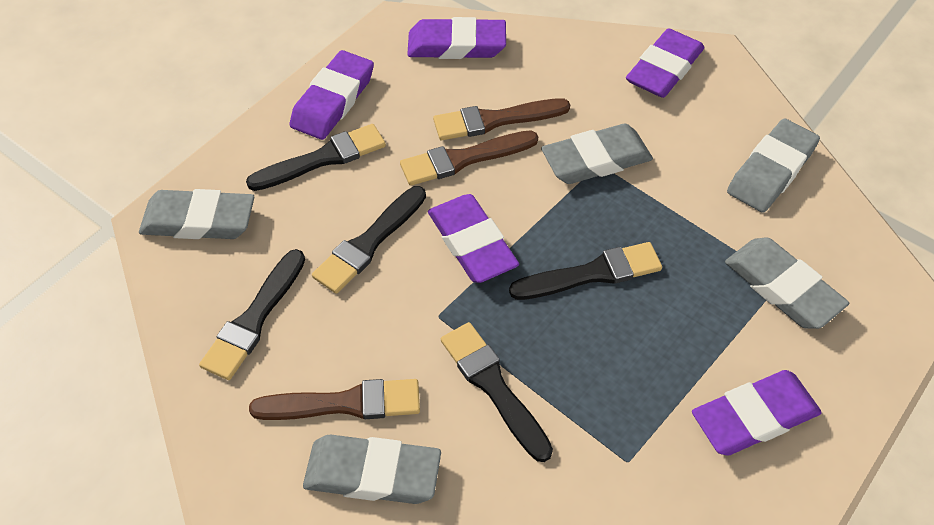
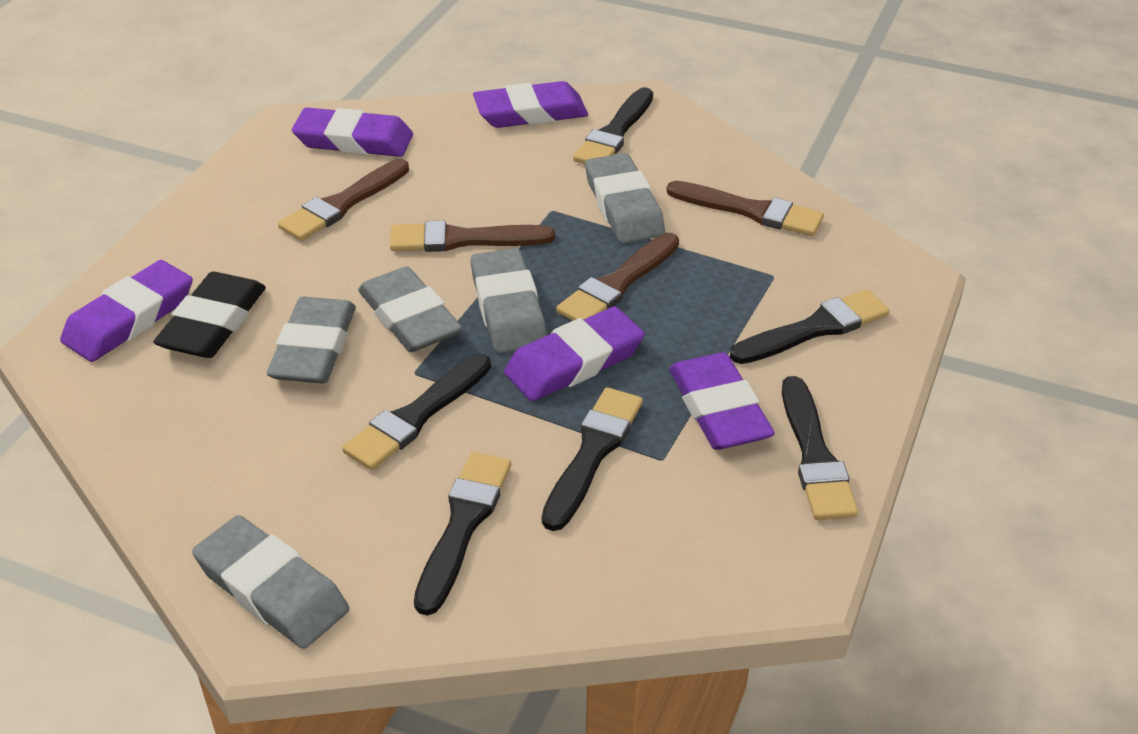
black brush: 5 -> 6
black eraser: 0 -> 1
brown brush: 3 -> 4

